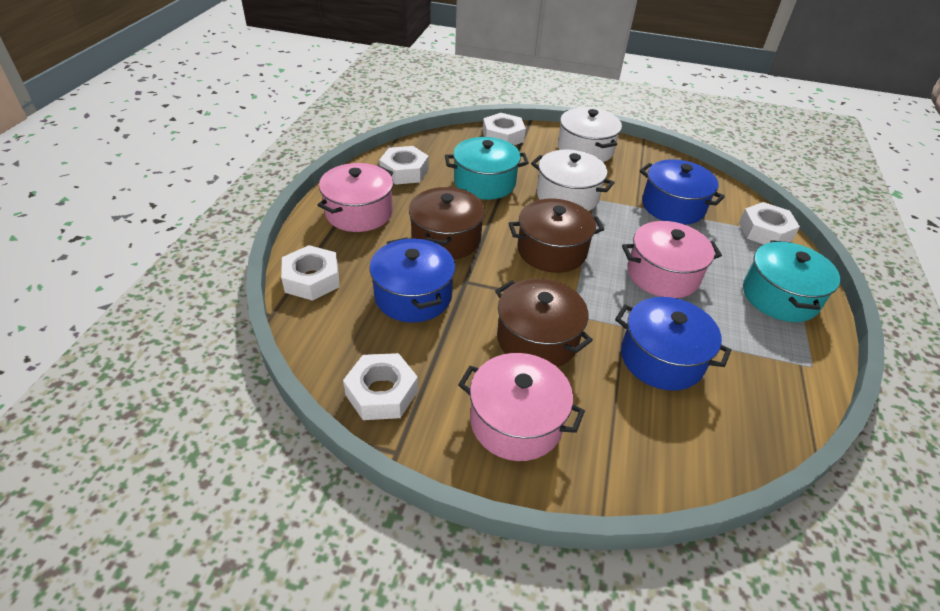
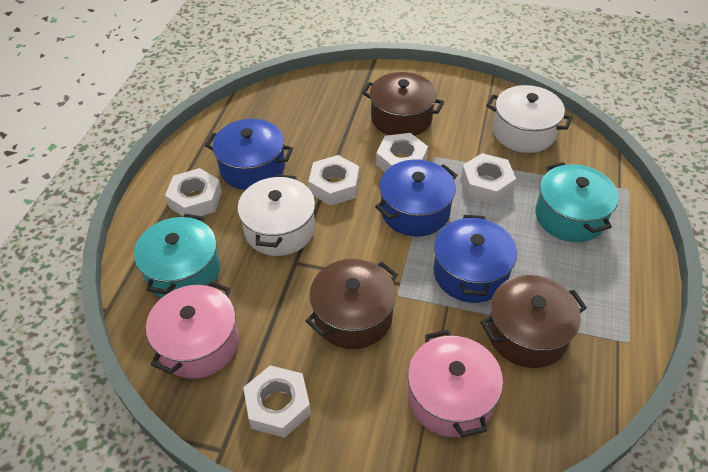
pink pot: 3 -> 2

